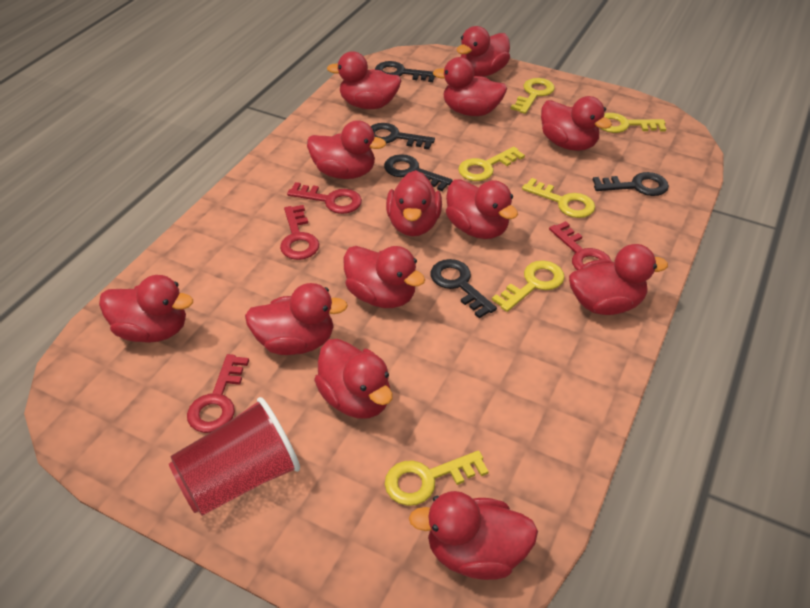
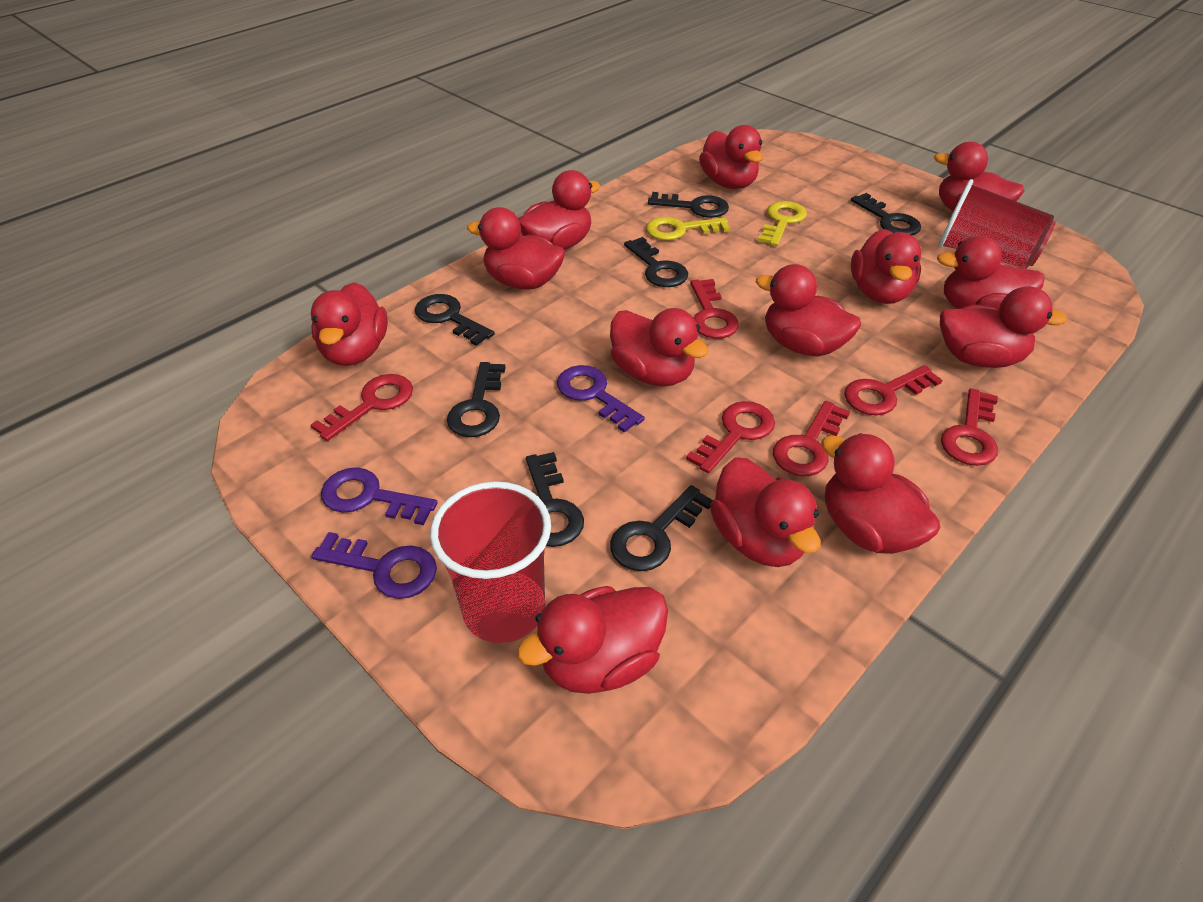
black key: 5 -> 7
purple key: 0 -> 3
red cup: 1 -> 2
red key: 4 -> 6
yellow key: 6 -> 2

